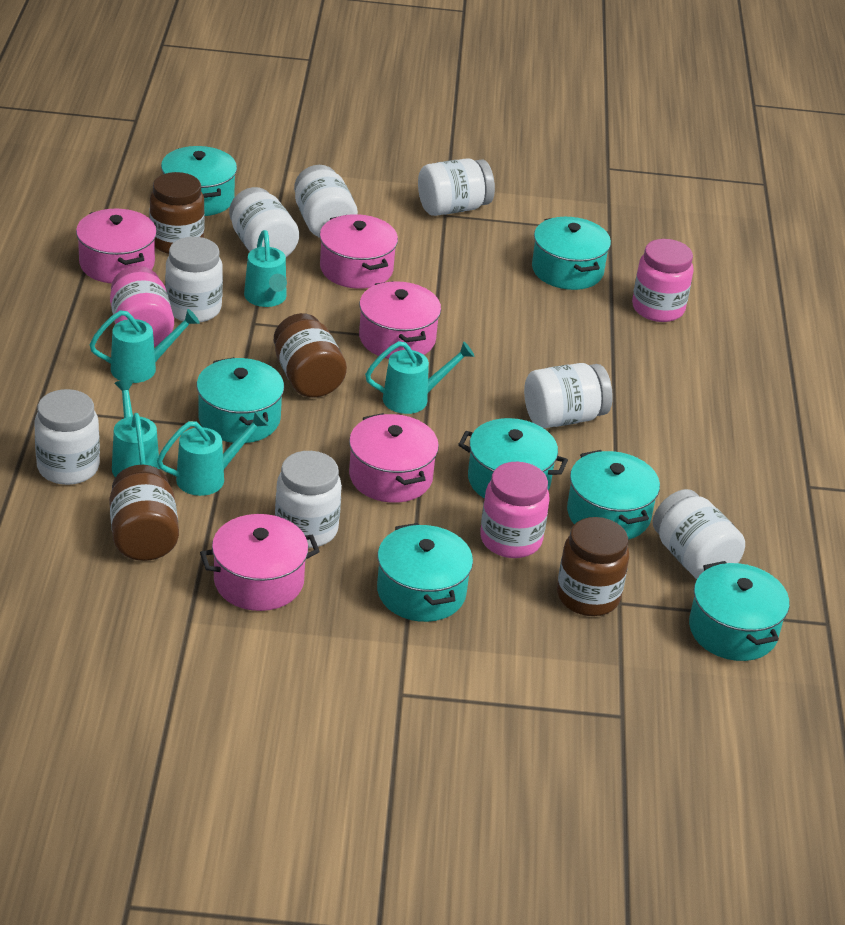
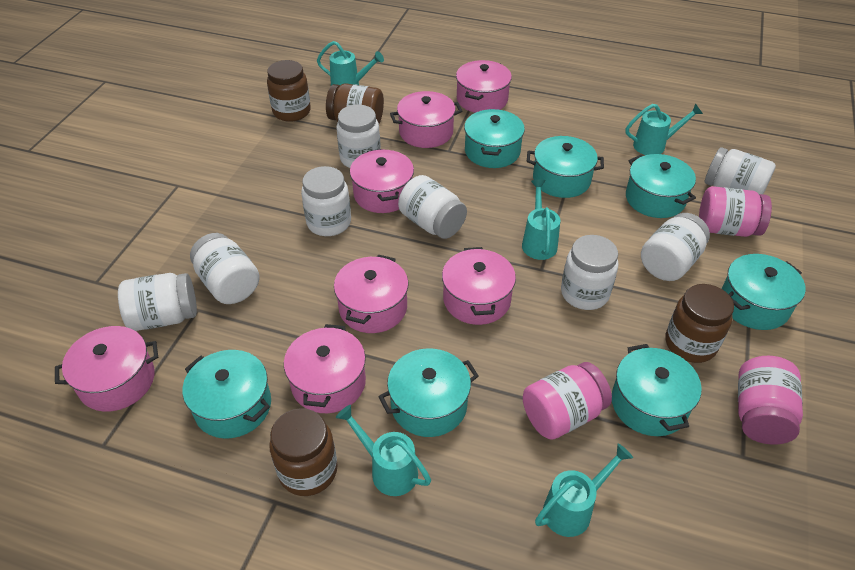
pink pot: 5 -> 7

